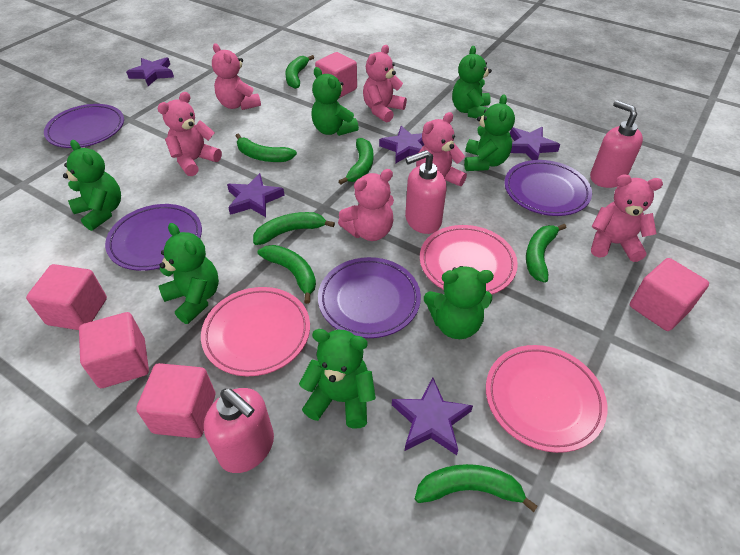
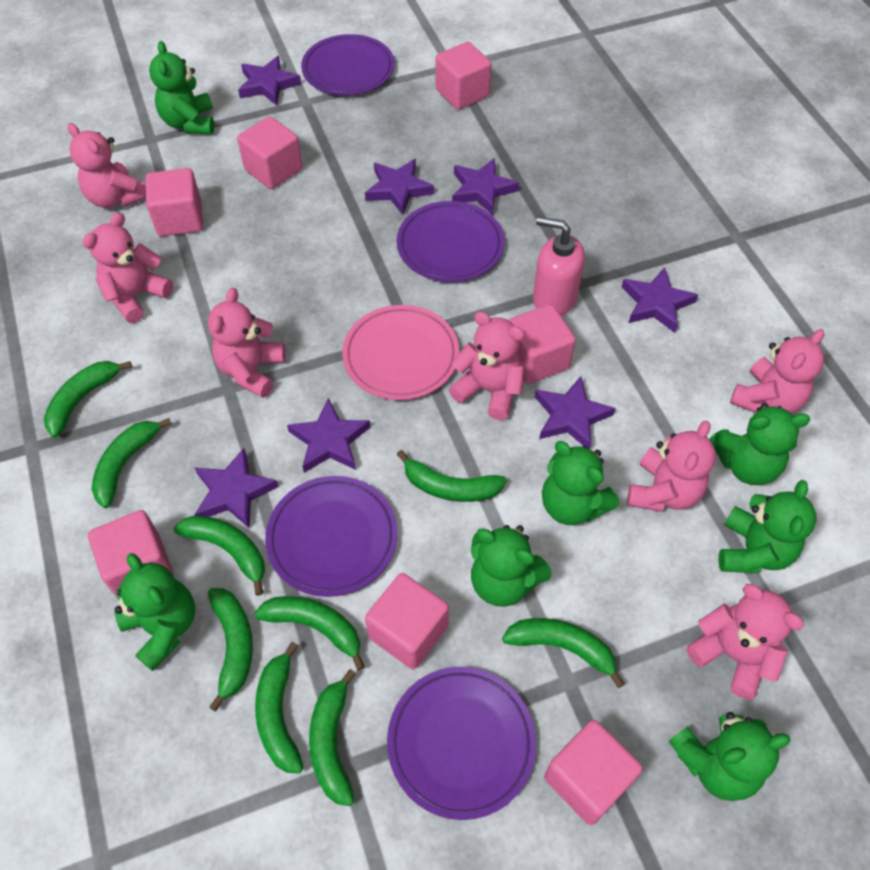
green banana: 7 -> 9
pink cube: 5 -> 7
pink plate: 3 -> 1
pink soap dispenser: 3 -> 1
pink teddy bear: 6 -> 7
purple star: 5 -> 7

